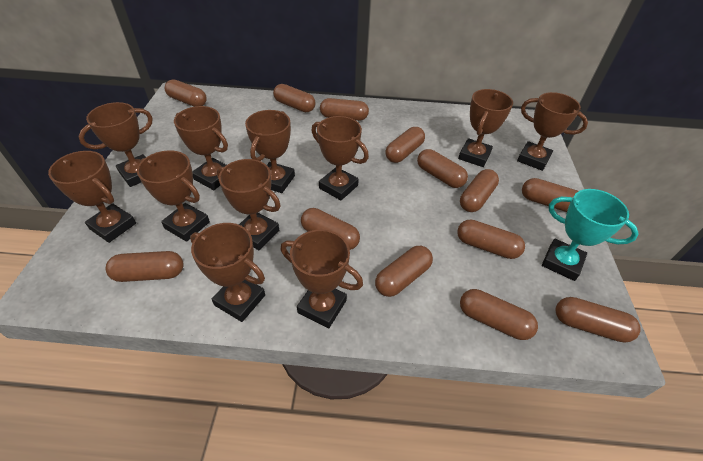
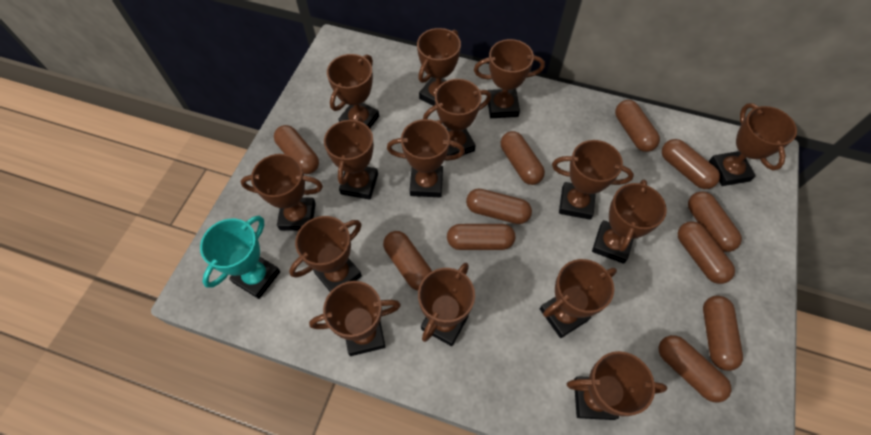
brown capsule: 13 -> 11
brown trophy: 11 -> 15

